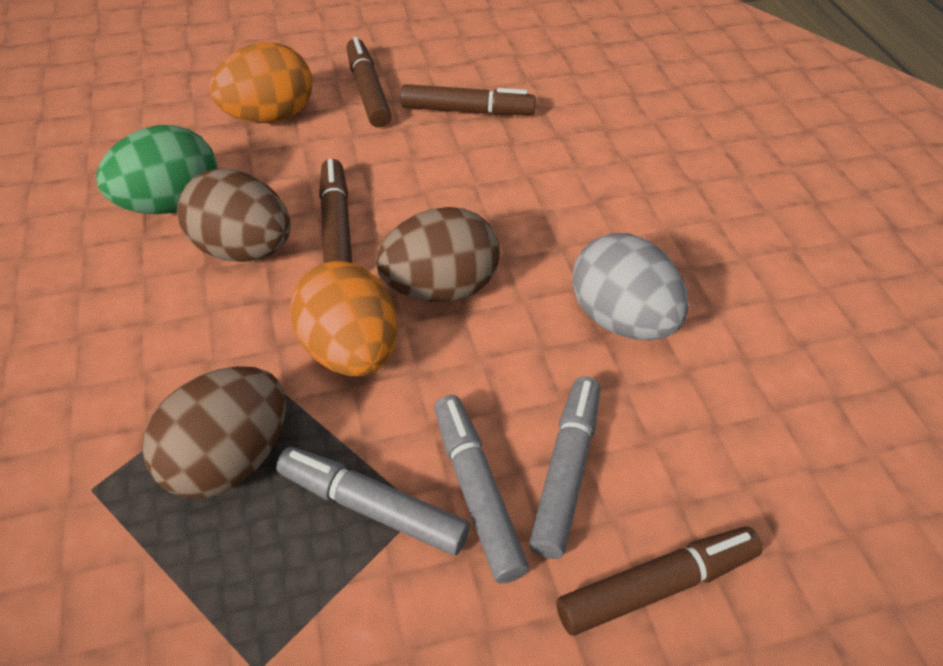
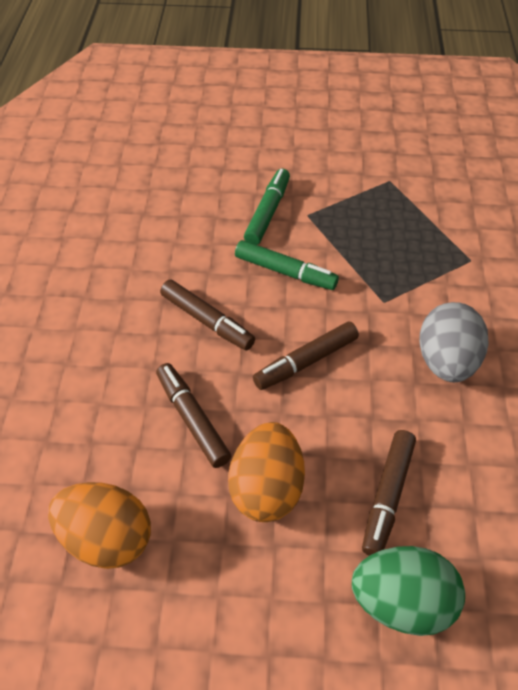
brown egg: 3 -> 0
green marker: 0 -> 2
grey marker: 3 -> 0

